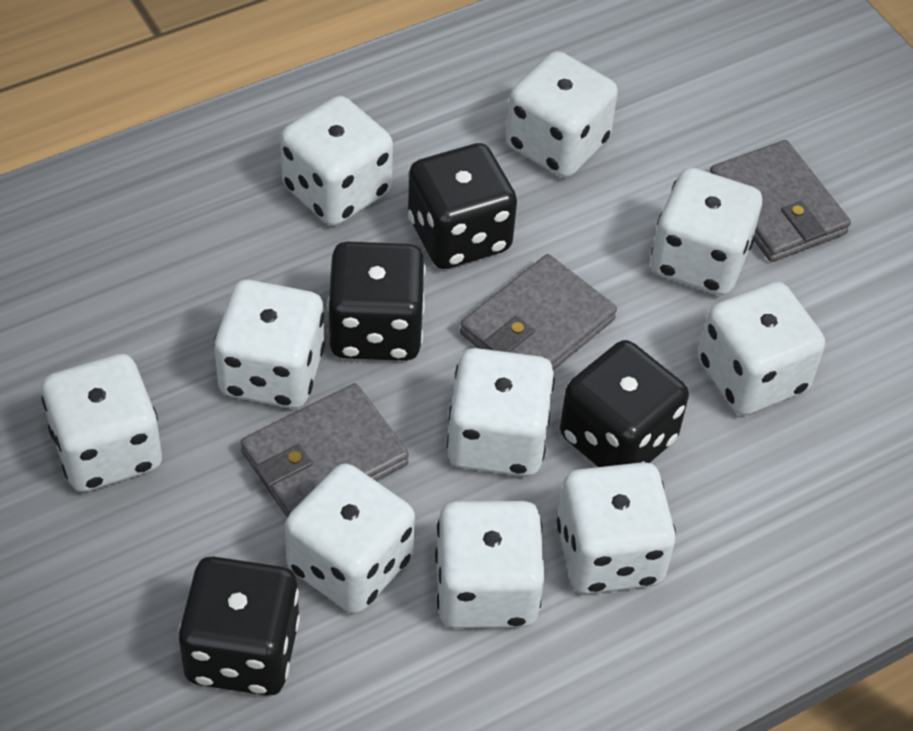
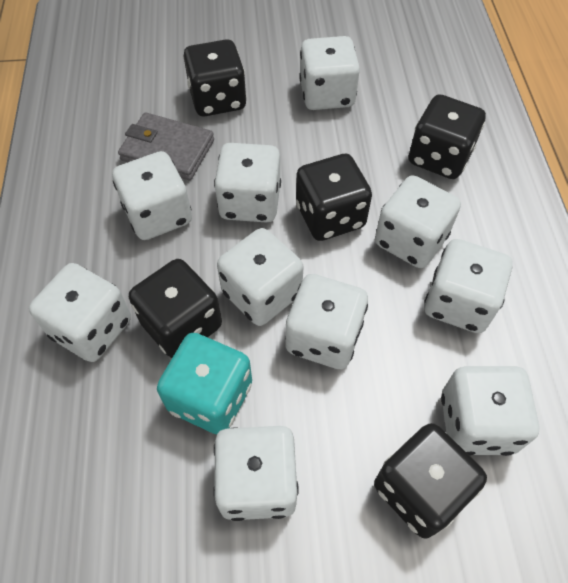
black dice: 4 -> 5
grey wallet: 3 -> 1
turquoise dice: 0 -> 1

